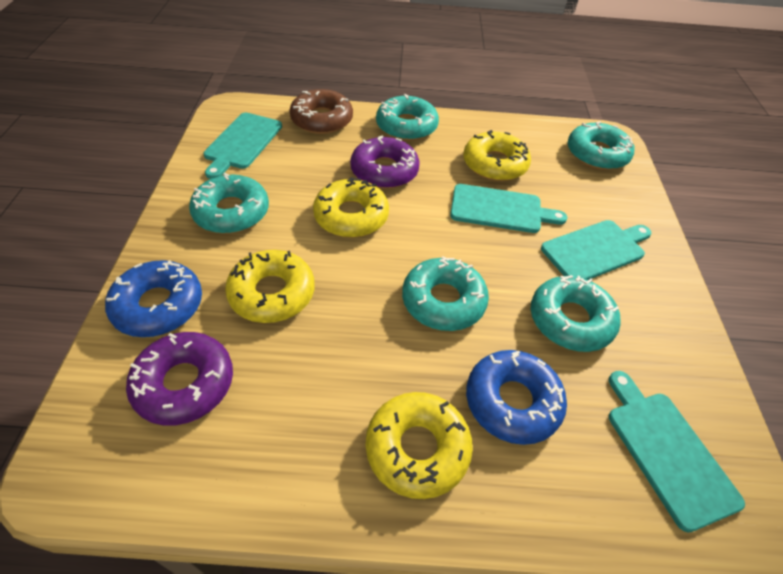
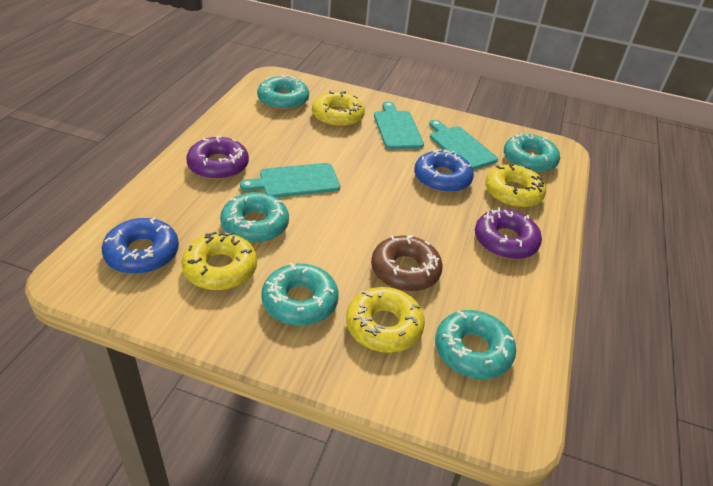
turquoise cutting board: 4 -> 3

